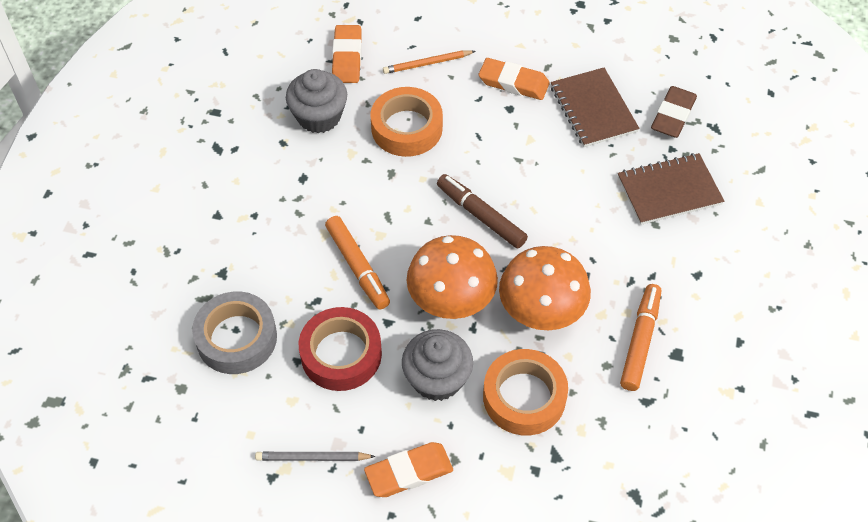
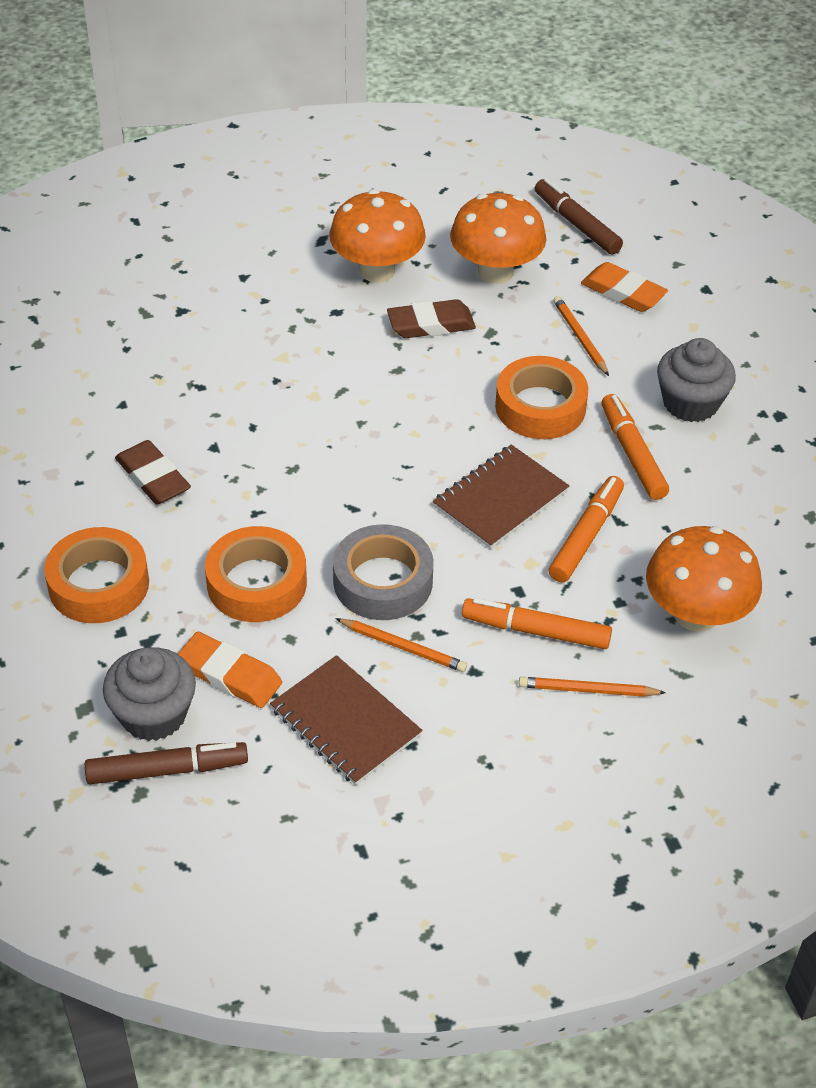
brown eraser: 1 -> 2
brown marker: 1 -> 2
grey pencil: 1 -> 0
orange eraser: 3 -> 2
orange marker: 2 -> 3
orange mushroom: 2 -> 3
orange pencil: 1 -> 3
orange tape: 2 -> 3
red tape: 1 -> 0

